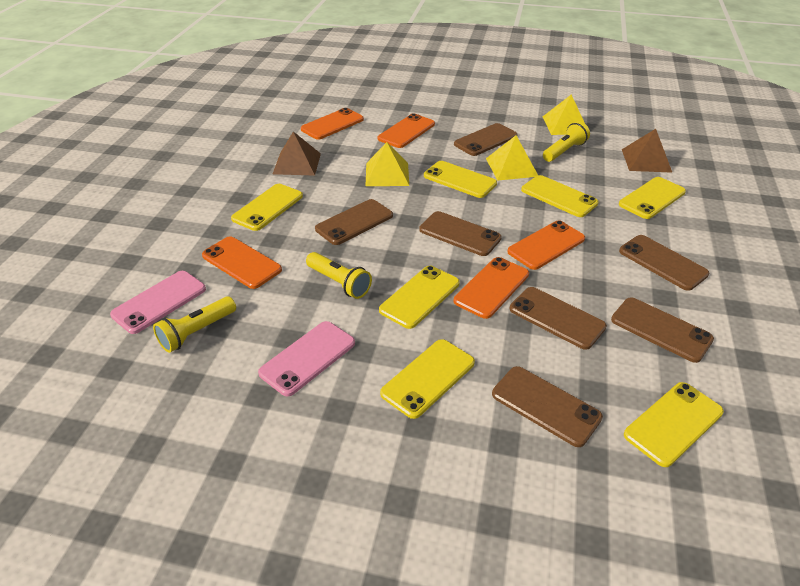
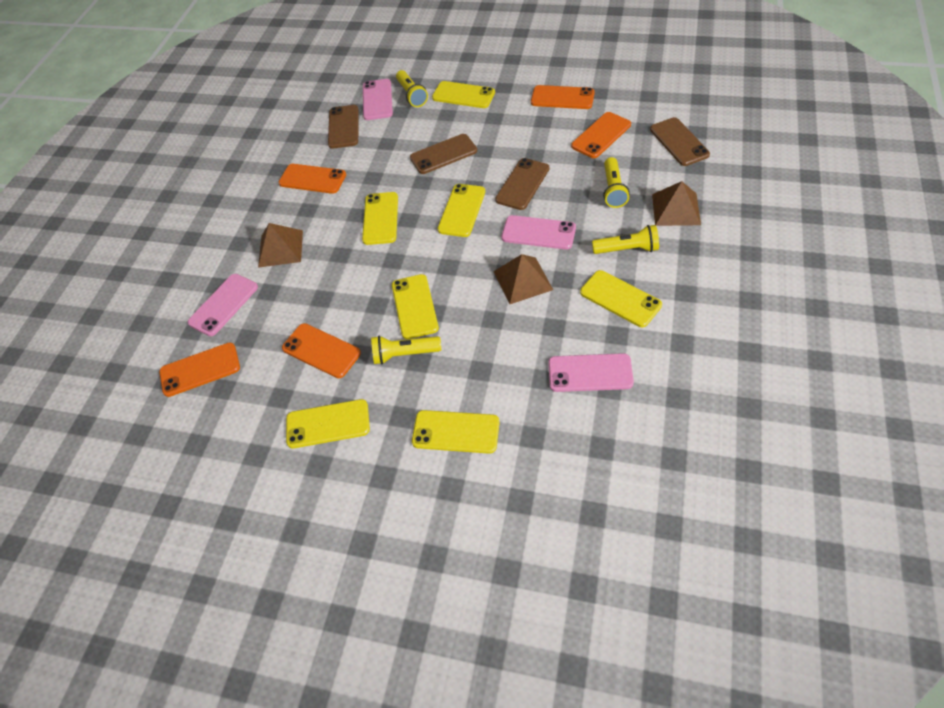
brown phone: 7 -> 4
brown pyramid: 2 -> 3
pink phone: 2 -> 4
yellow flashlight: 3 -> 4
yellow pyramid: 3 -> 0

